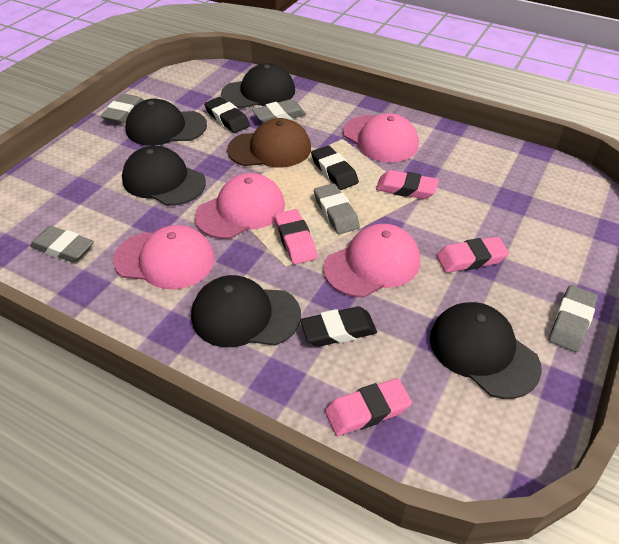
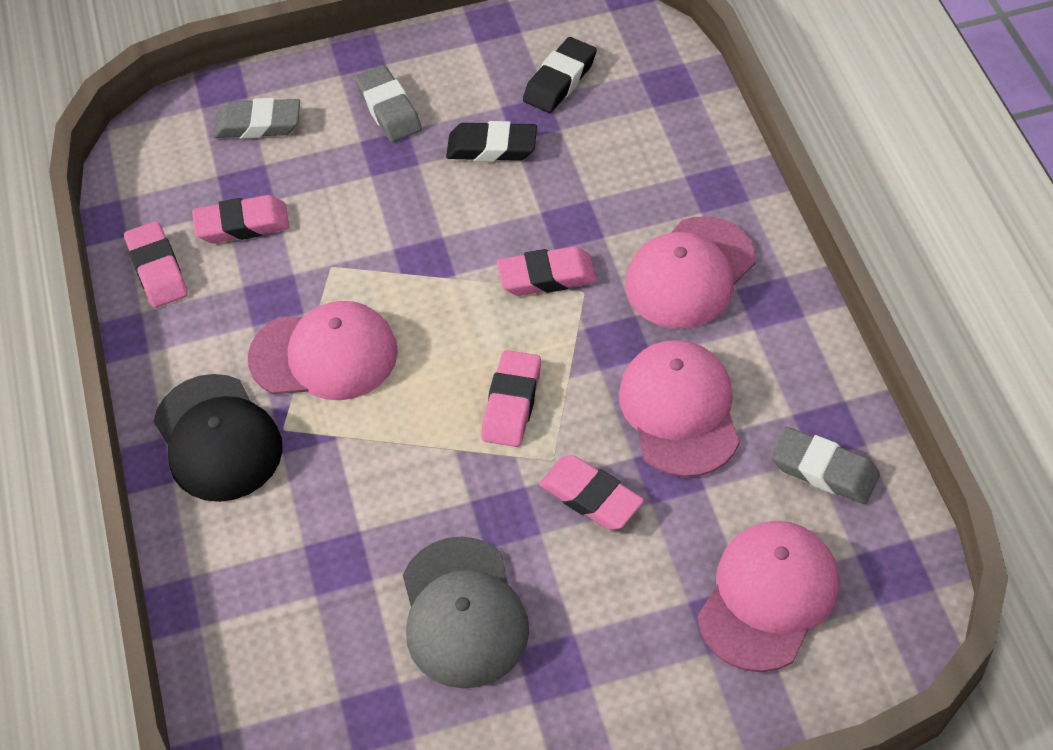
black cap: 5 -> 1
black eraser: 3 -> 2
brown cap: 1 -> 0
grey cap: 0 -> 1
grey eraser: 5 -> 3
pink eraser: 4 -> 5

